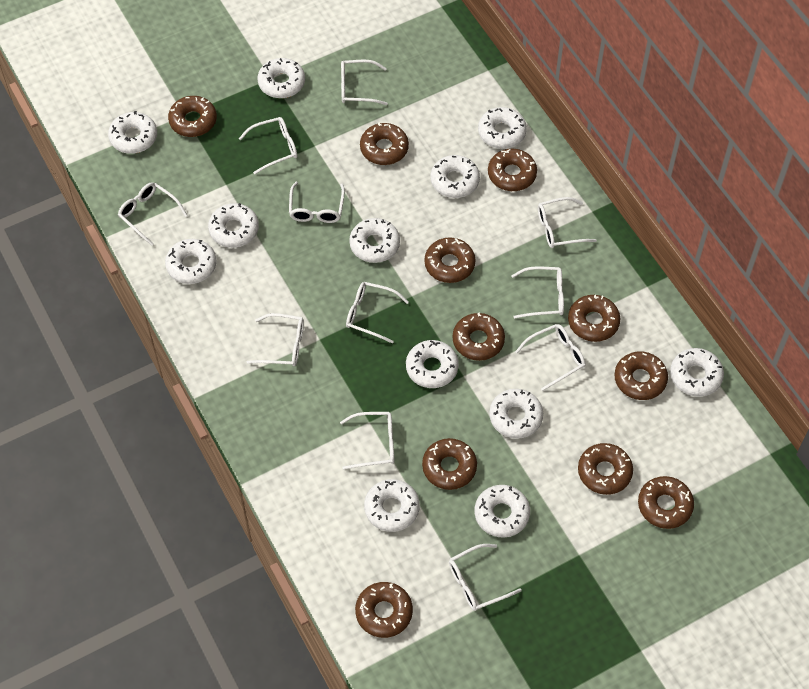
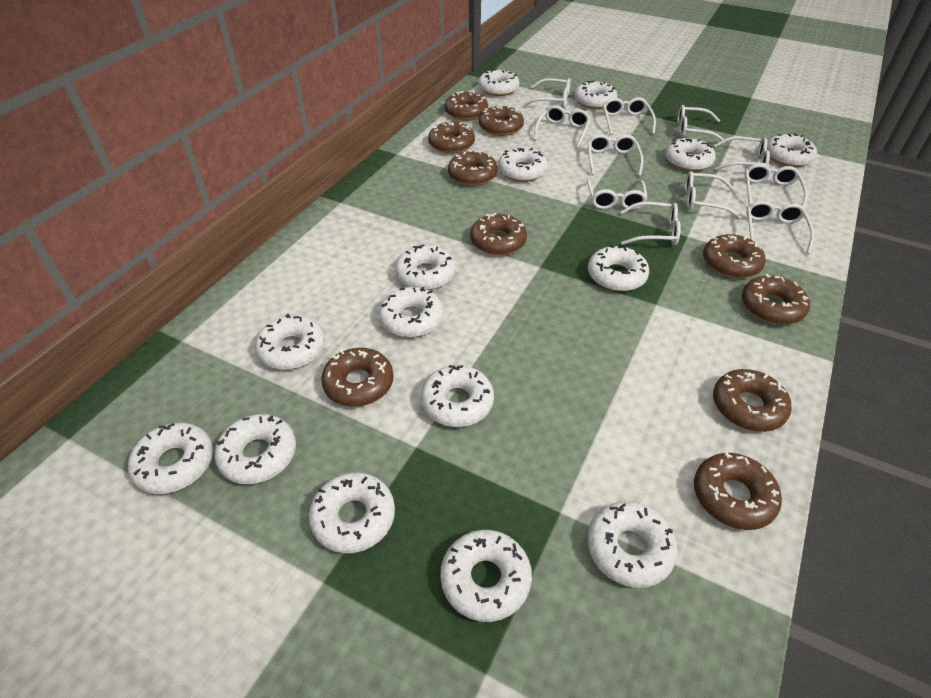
brown donut: 11 -> 10
white donut: 12 -> 15

